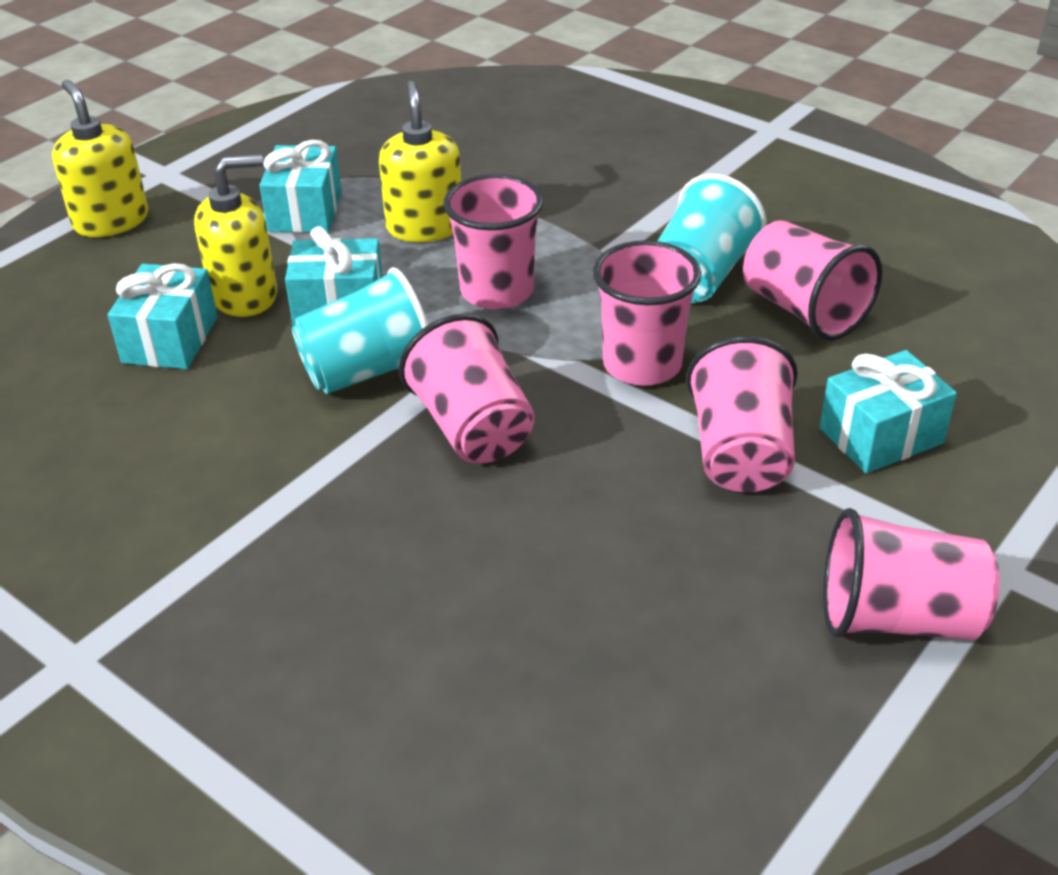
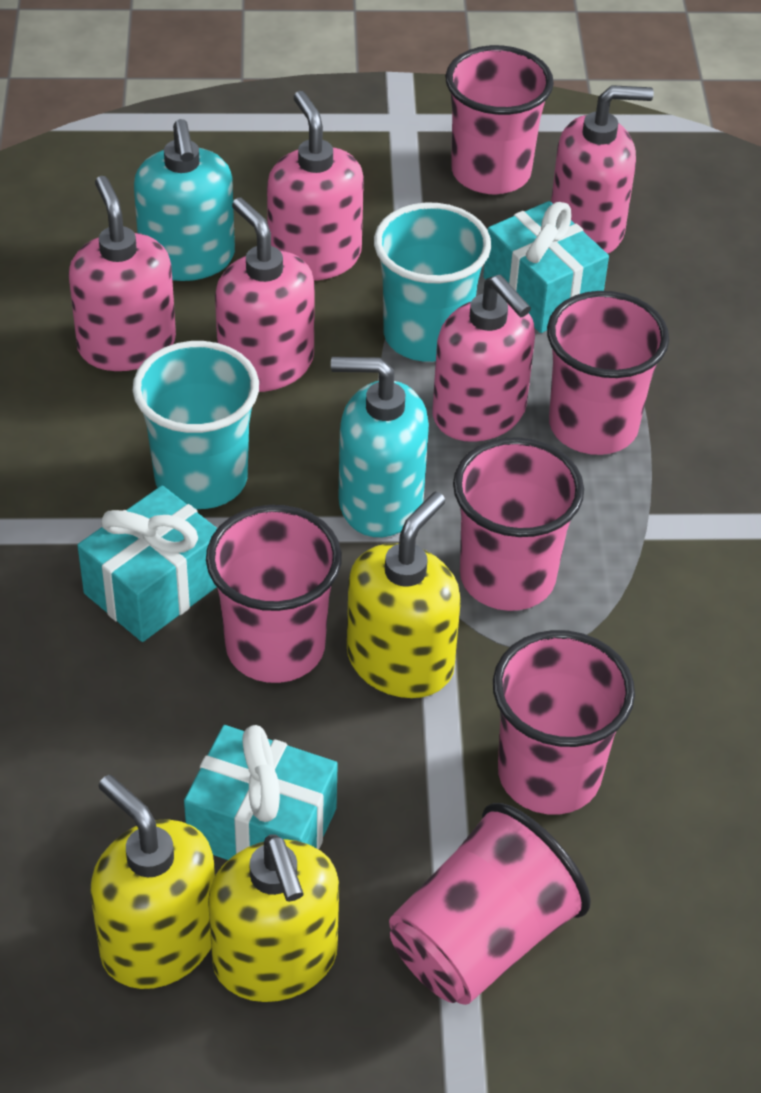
pink soap dispenser: 0 -> 5
turquoise gift: 4 -> 3
turquoise soap dispenser: 0 -> 2

